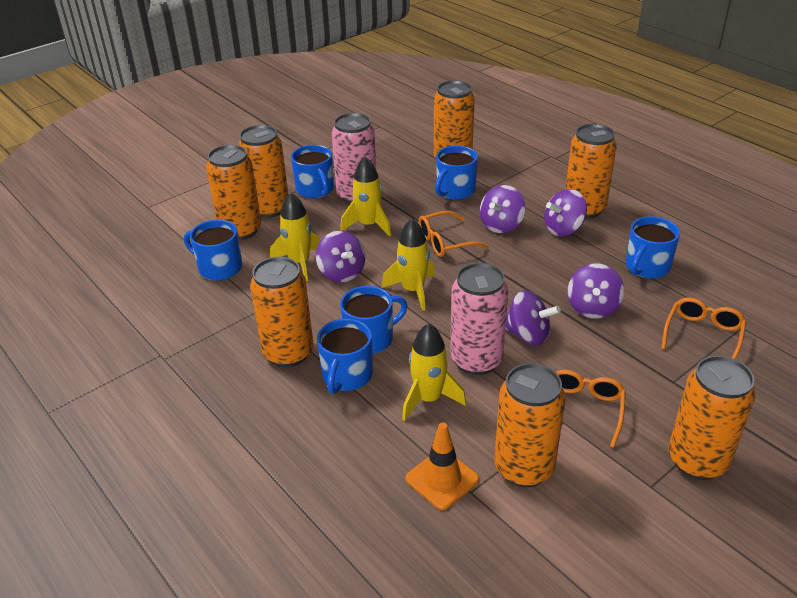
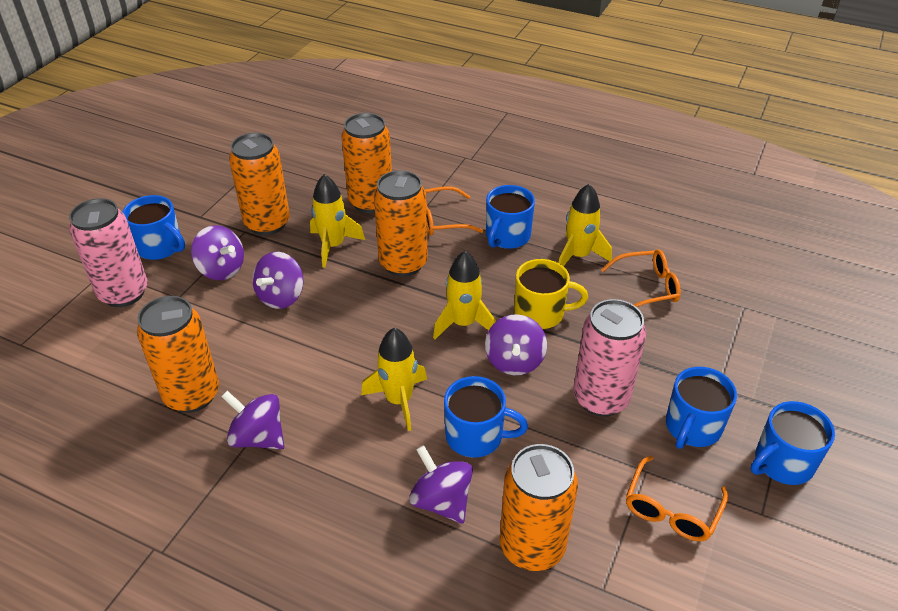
blue mug: 6 -> 5
orange can: 7 -> 5
orange traffic cone: 1 -> 0
yellow mug: 0 -> 1

